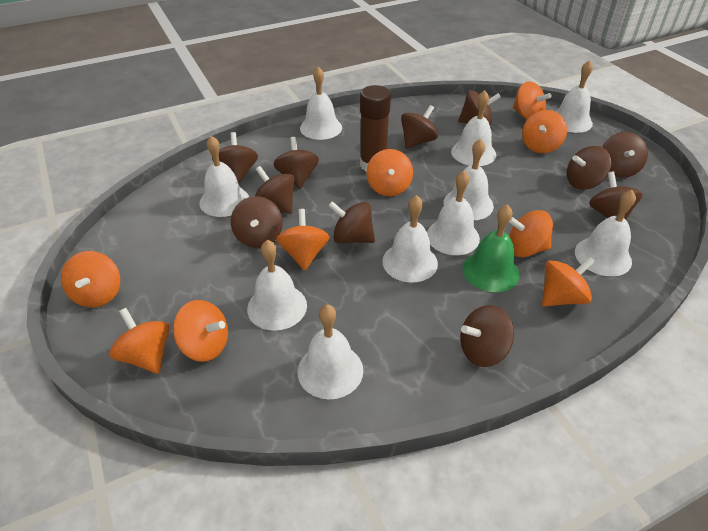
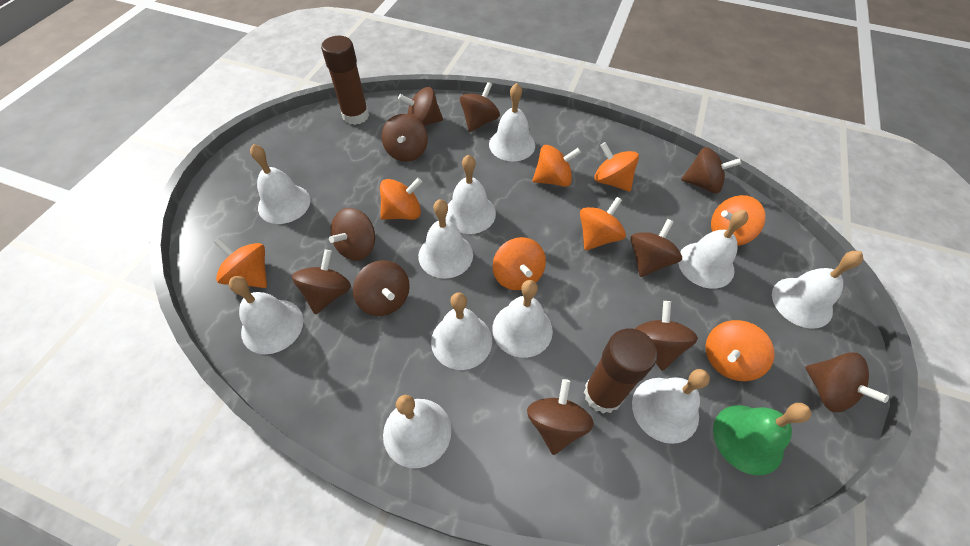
brown glue stick: 1 -> 2
orange spinning top: 9 -> 8
white bell: 10 -> 11

